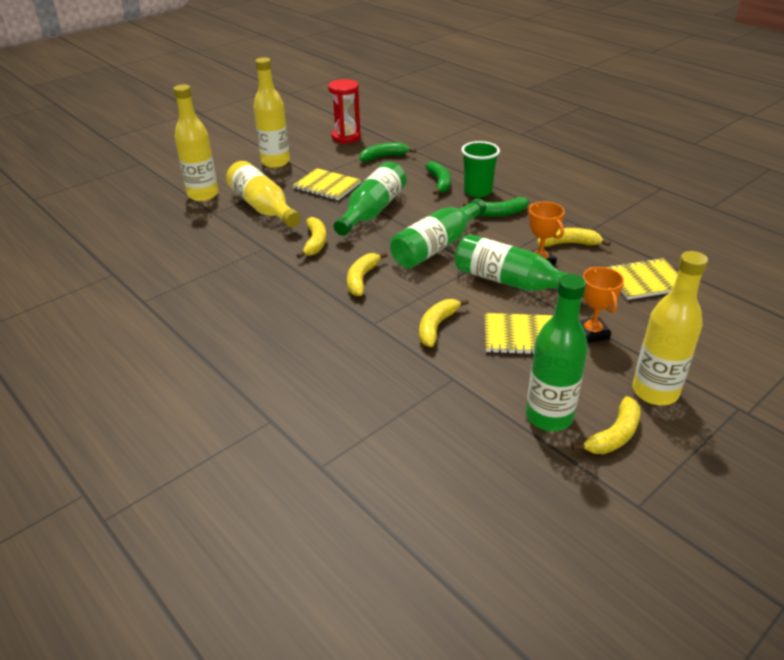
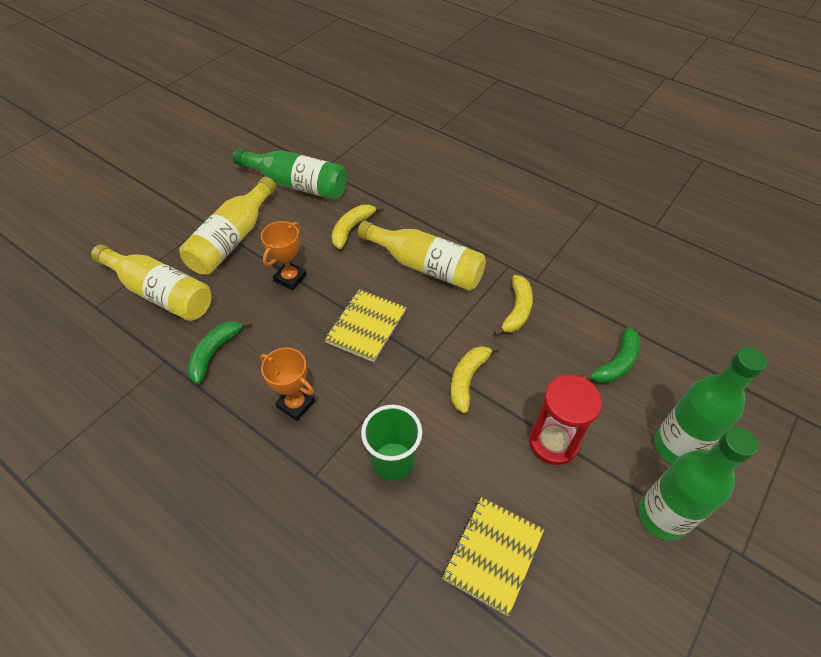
green banana: 3 -> 2
green bottle: 4 -> 3
yellow banana: 5 -> 3
yellow bottle: 4 -> 3
yellow notebook: 3 -> 2

